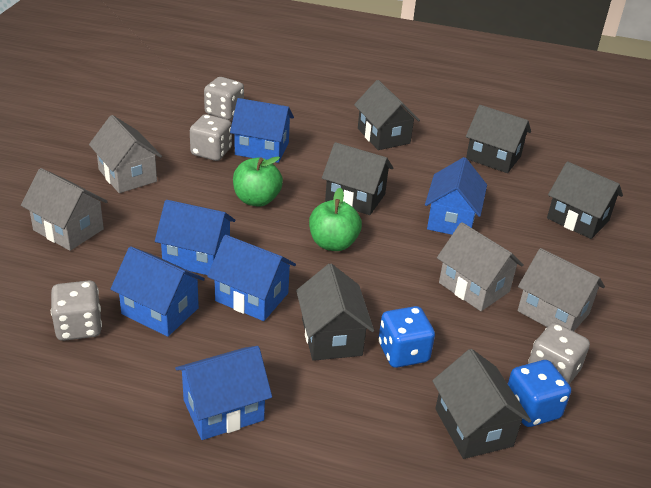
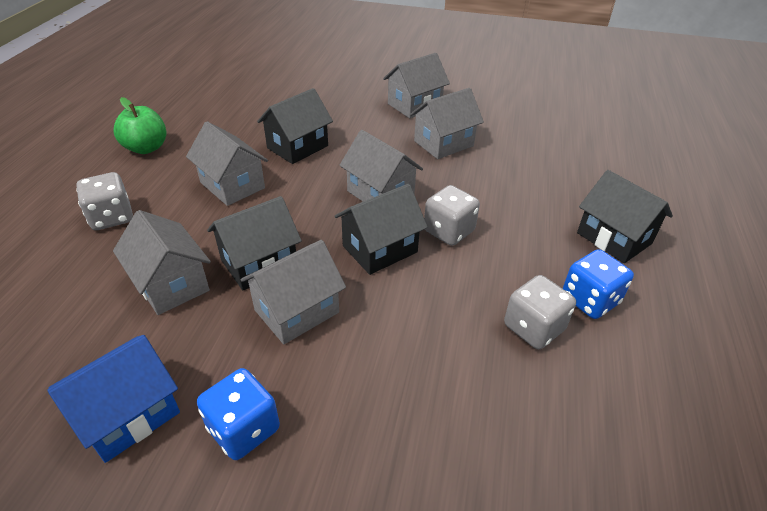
black house: 6 -> 4
blue house: 6 -> 1
green apple: 2 -> 1
grey dice: 4 -> 3
grey house: 4 -> 6

